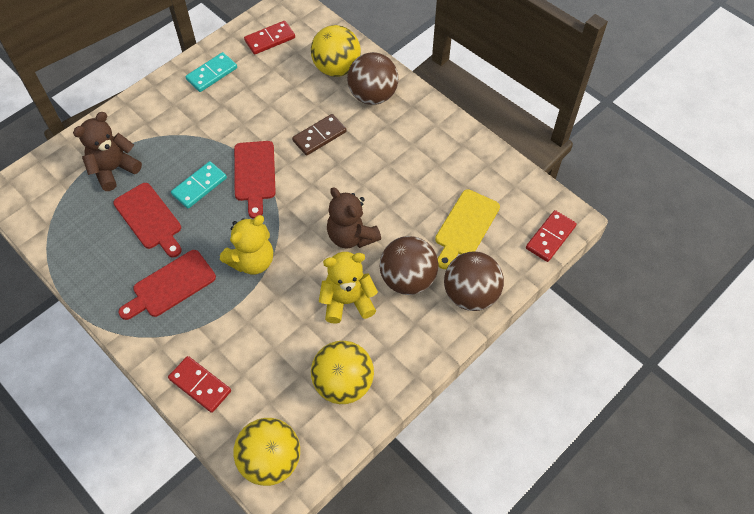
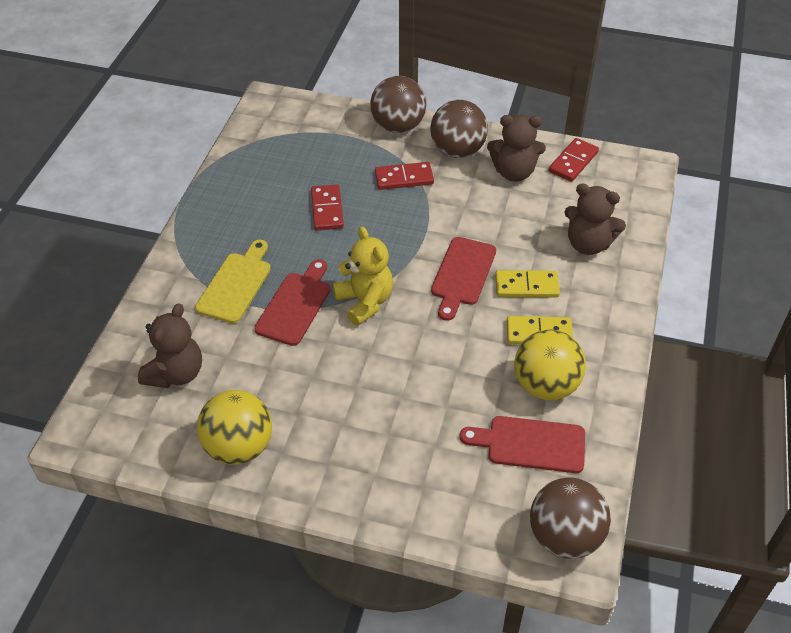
brown domino: 1 -> 0
brown teddy bear: 2 -> 3
turquoise domino: 2 -> 0
yellow ball: 3 -> 2
yellow domino: 0 -> 2
yellow teddy bear: 2 -> 1

